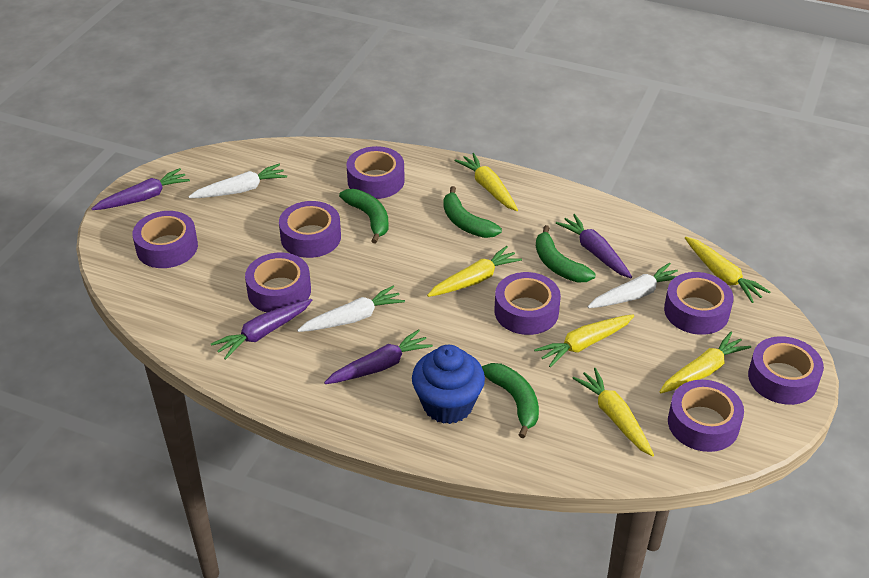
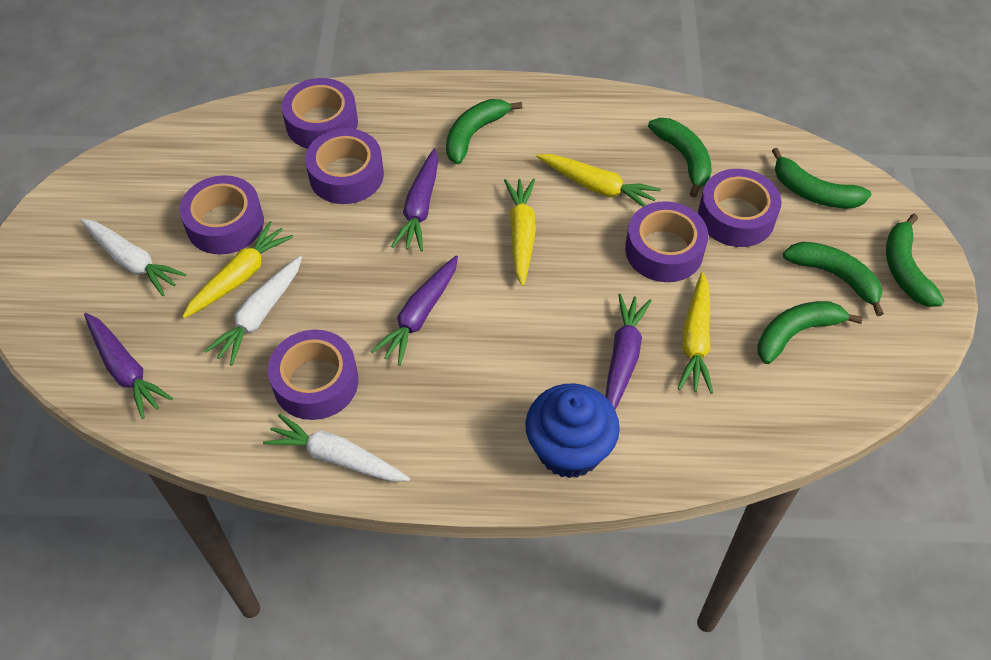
green banana: 4 -> 6
purple tape: 8 -> 6
yellow carrot: 6 -> 4

